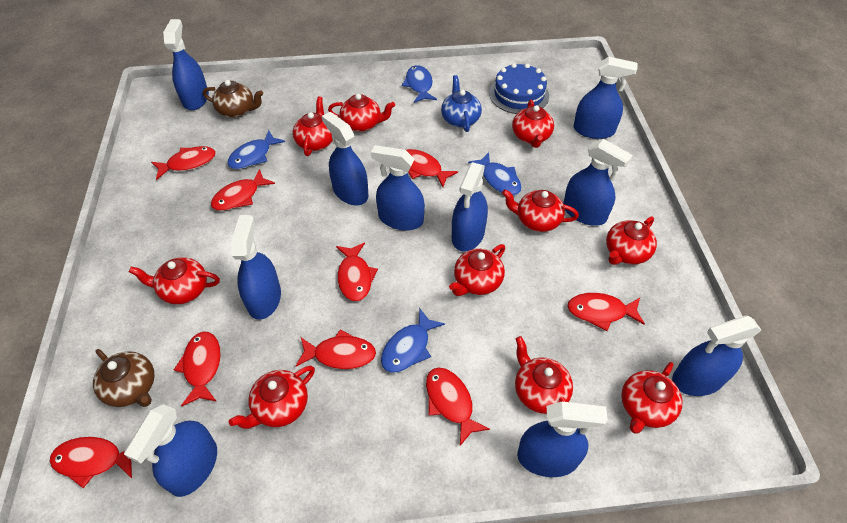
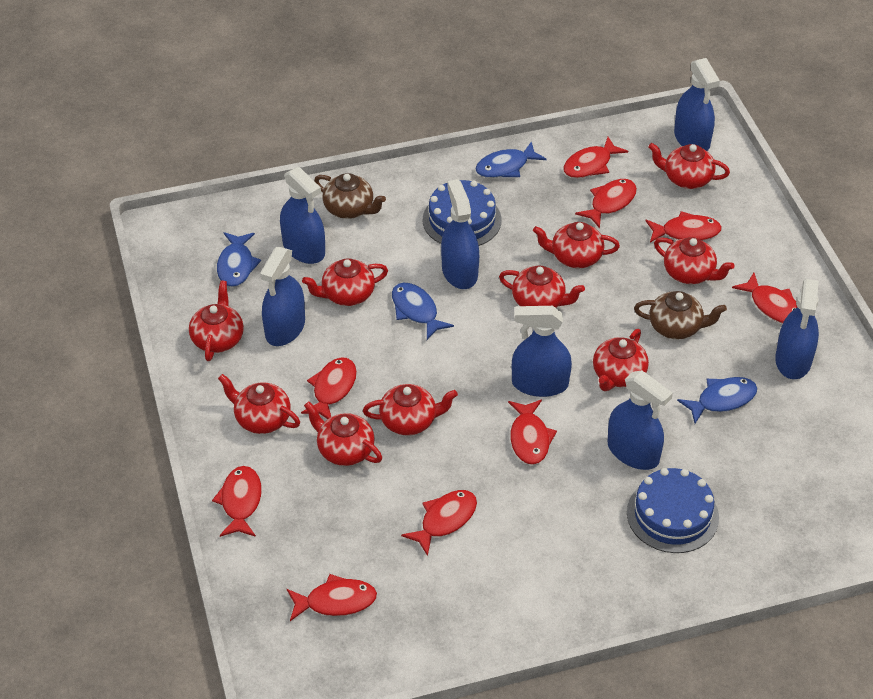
blue cake: 1 -> 2
blue spray bottle: 10 -> 7
blue teapot: 1 -> 0

